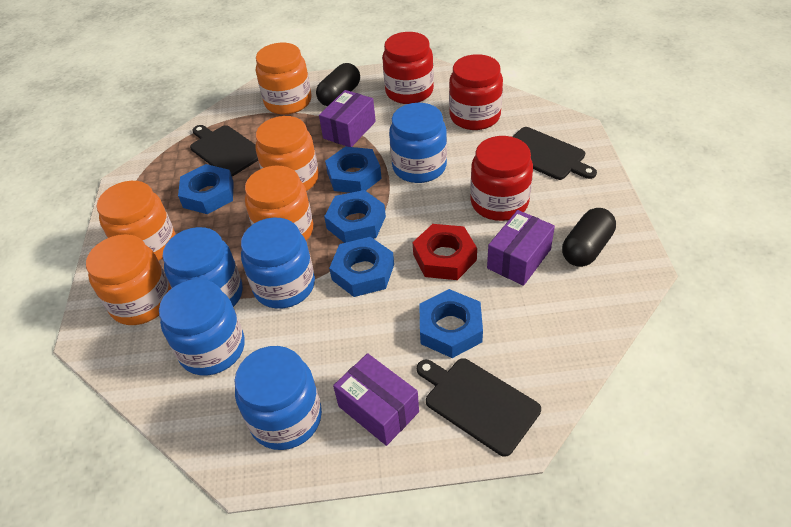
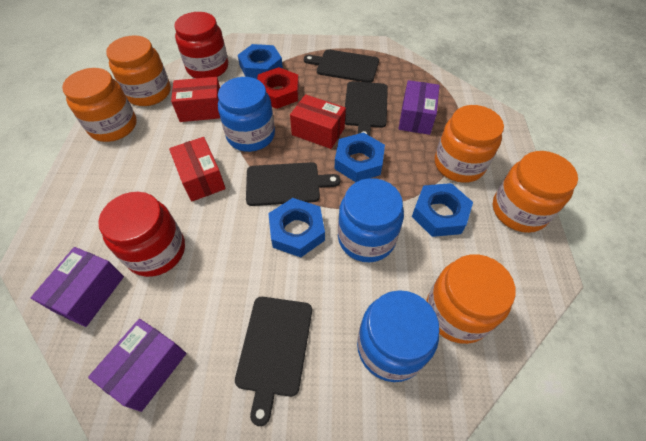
black capsule: 2 -> 0
black cutting board: 3 -> 4
blue jar: 5 -> 3
blue nut: 5 -> 4
red box: 0 -> 3
red jar: 3 -> 2

